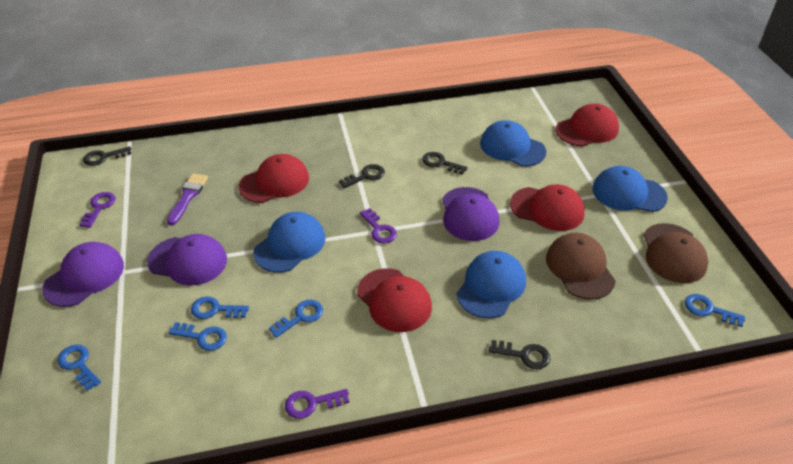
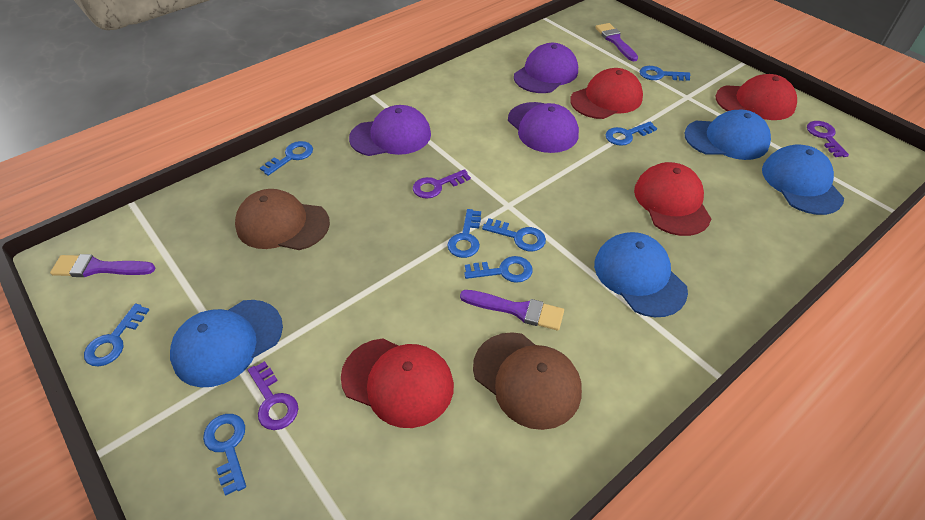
black key: 4 -> 0
blue key: 5 -> 8
purple brush: 1 -> 3

